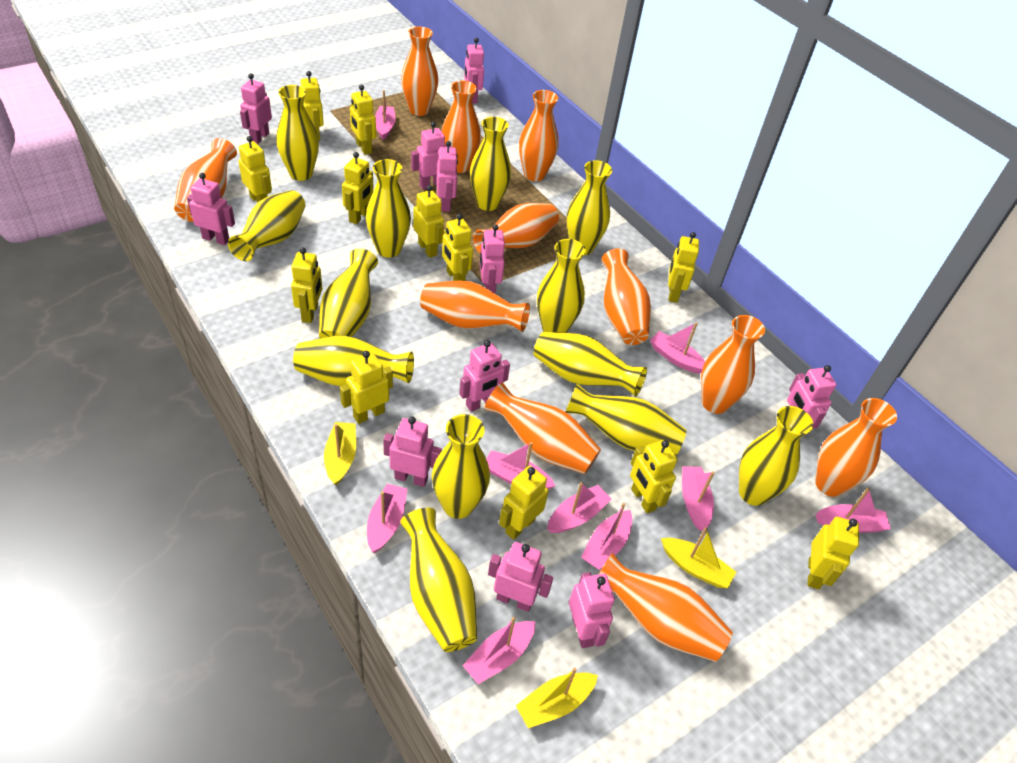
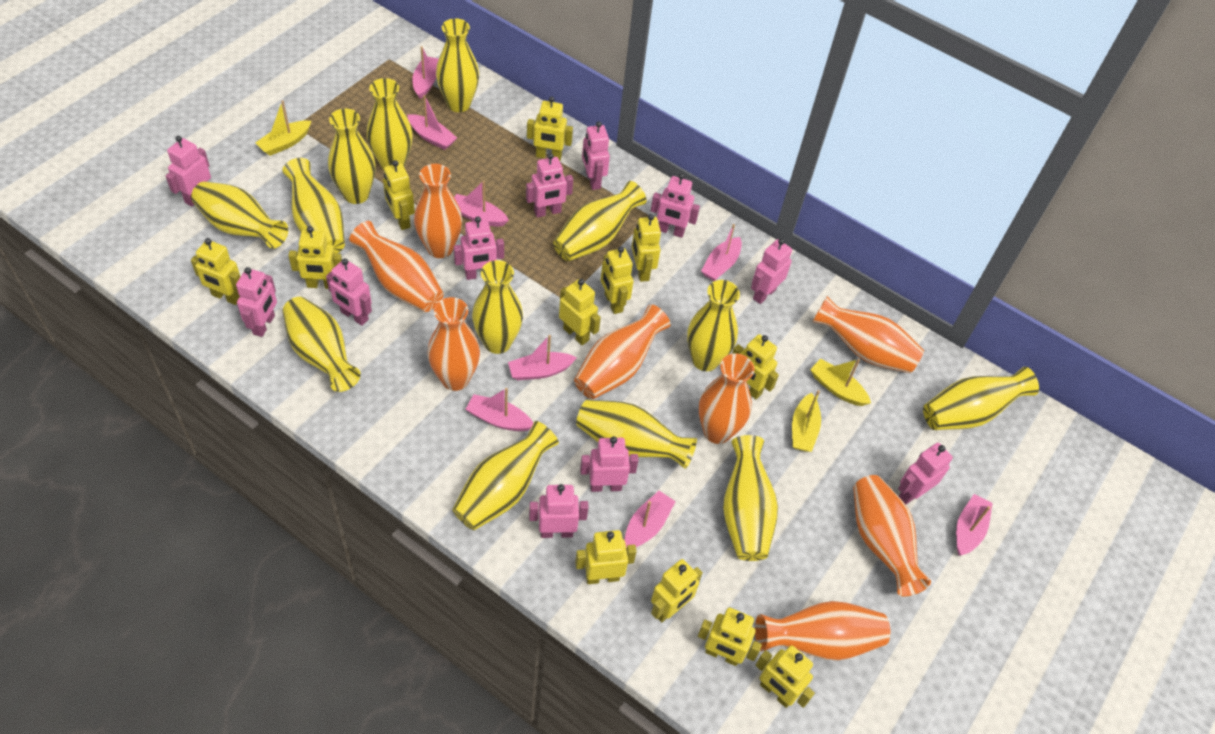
orange vase: 11 -> 8
pink boat: 9 -> 8

